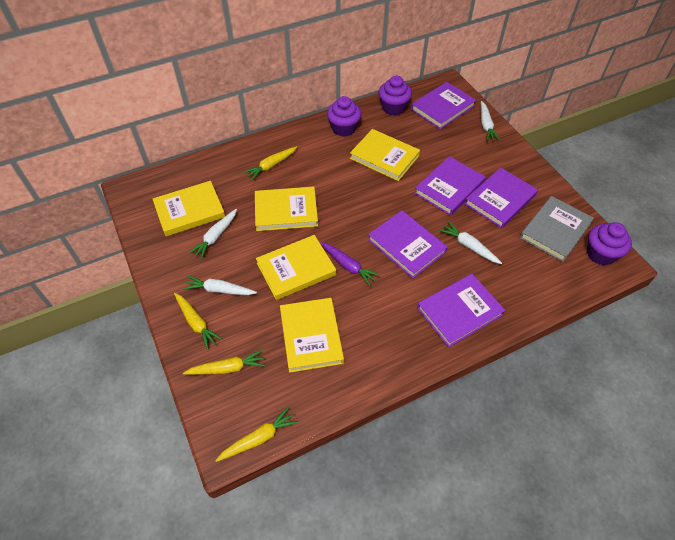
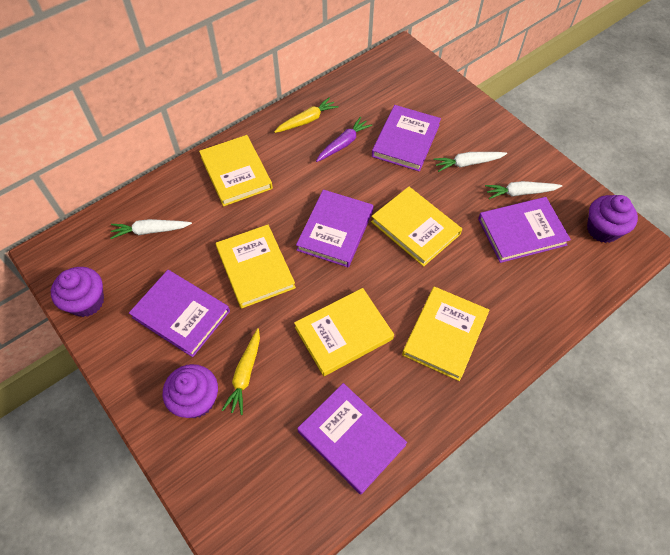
grey book: 1 -> 0
white carrot: 4 -> 3
yellow carrot: 4 -> 2

